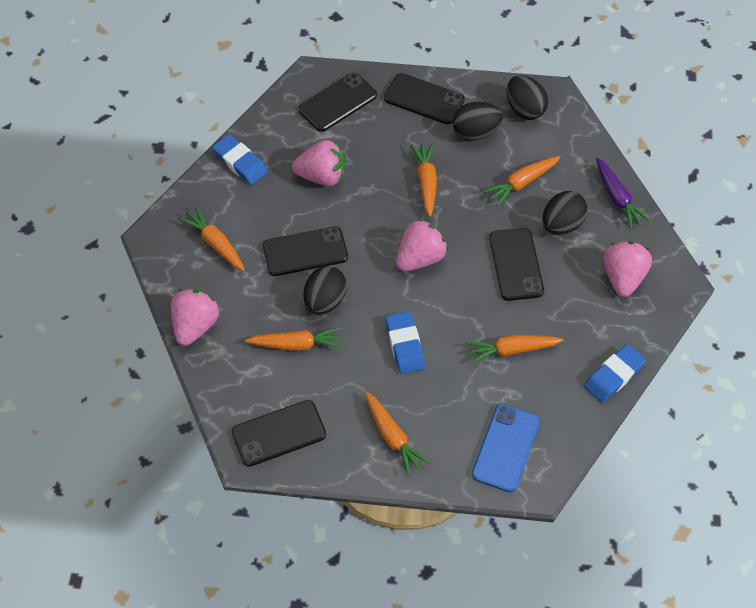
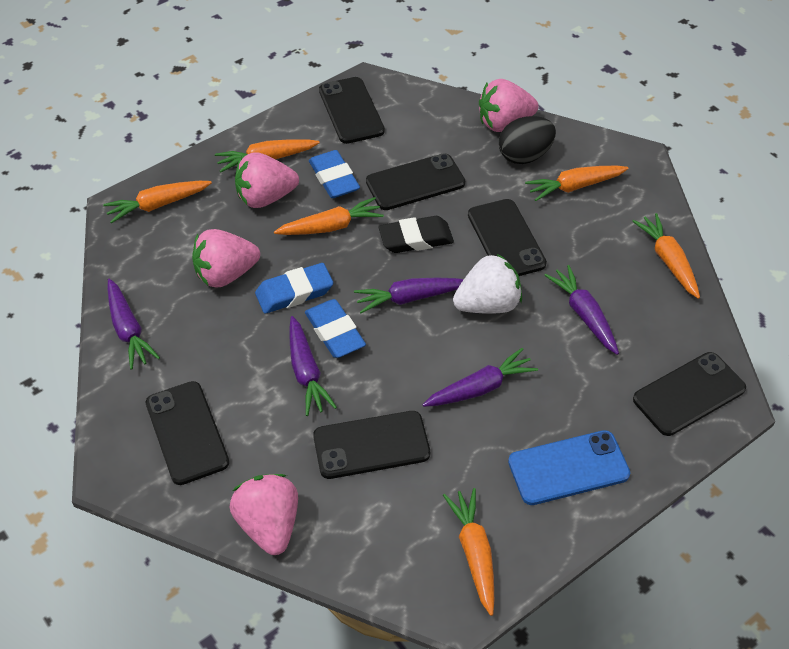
black egg: 4 -> 1
black eraser: 0 -> 1
black phone: 5 -> 6
purple carrot: 1 -> 5
white strawberry: 0 -> 1

